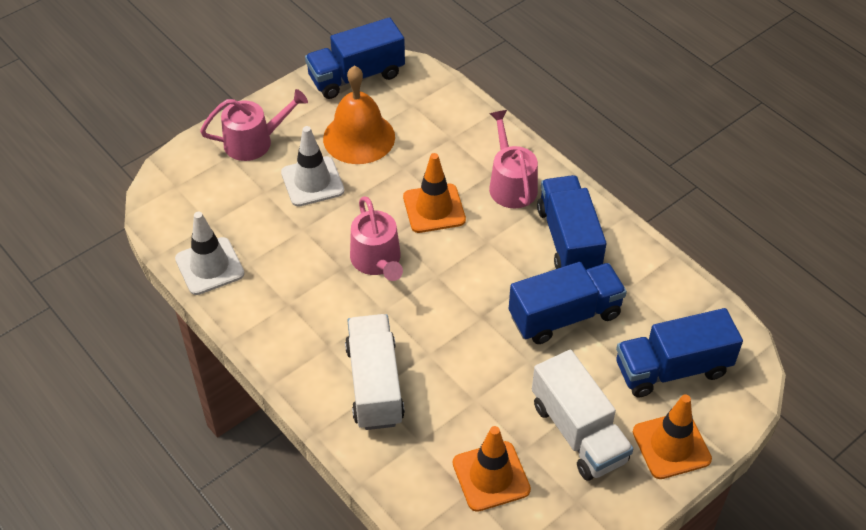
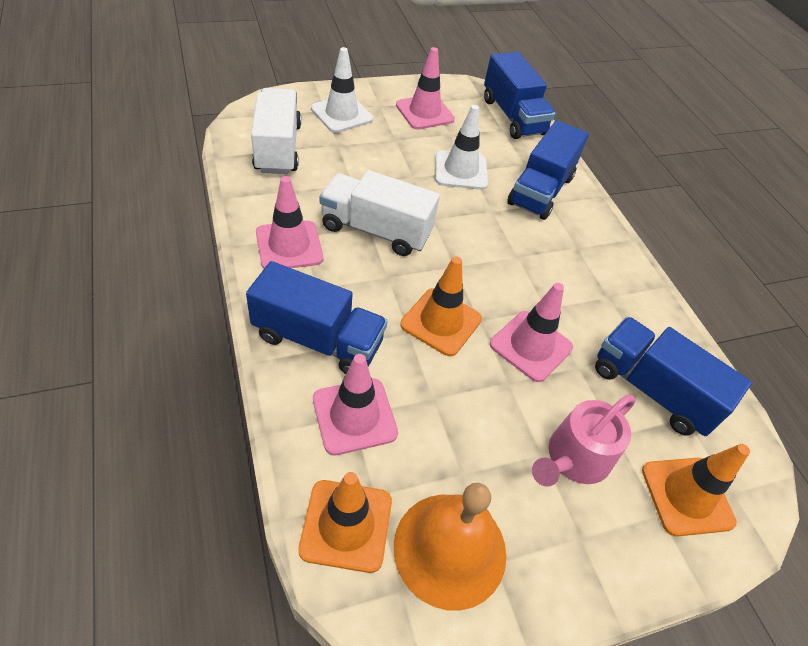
pink traffic cone: 0 -> 4
pink watering can: 3 -> 1

